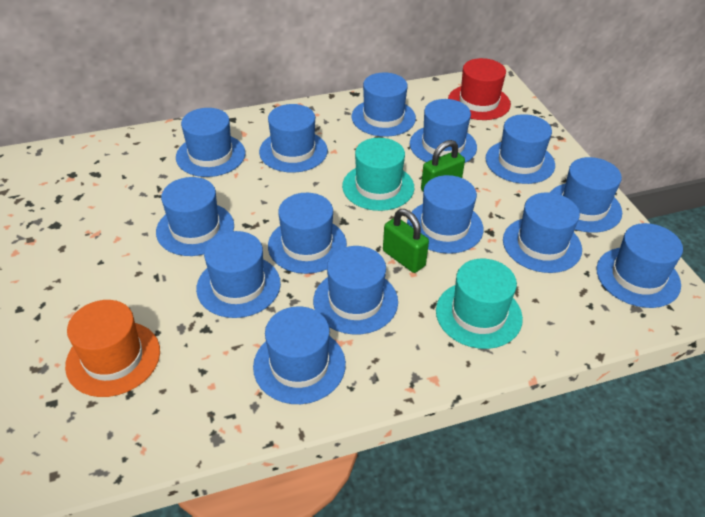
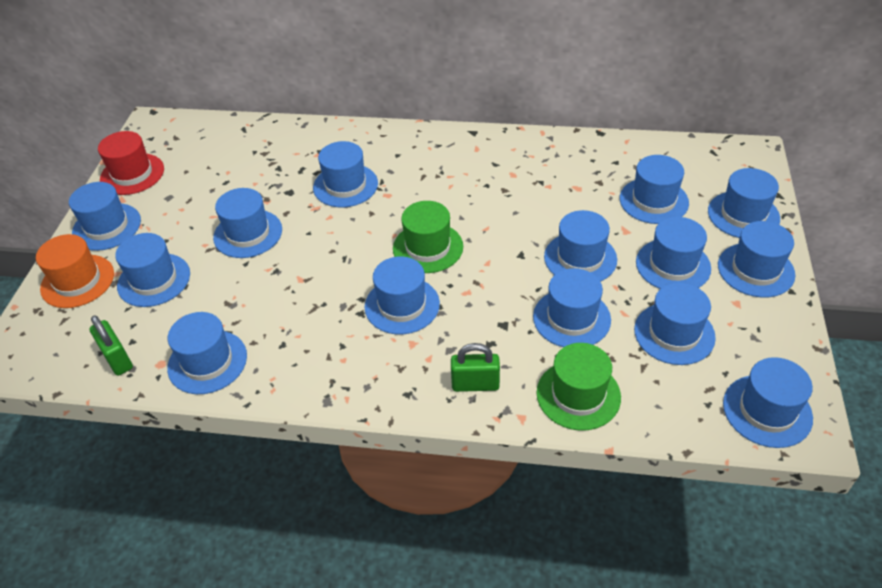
green hat: 0 -> 2
turquoise hat: 2 -> 0

